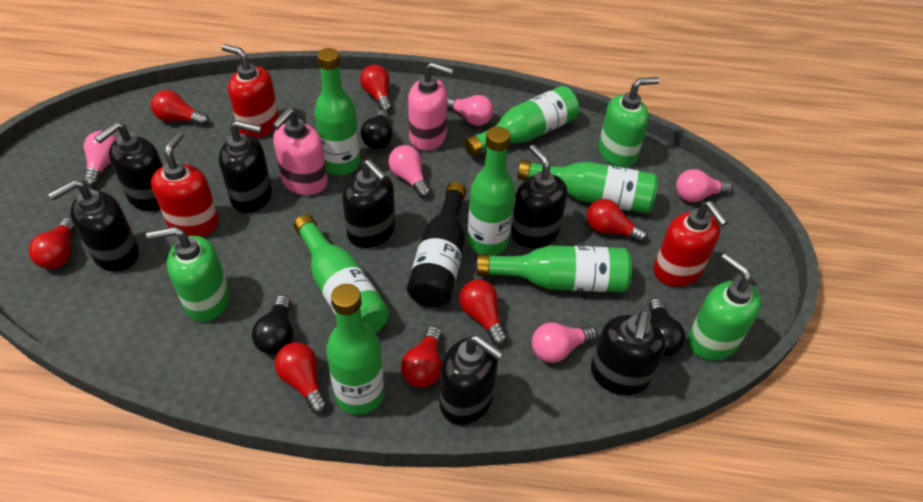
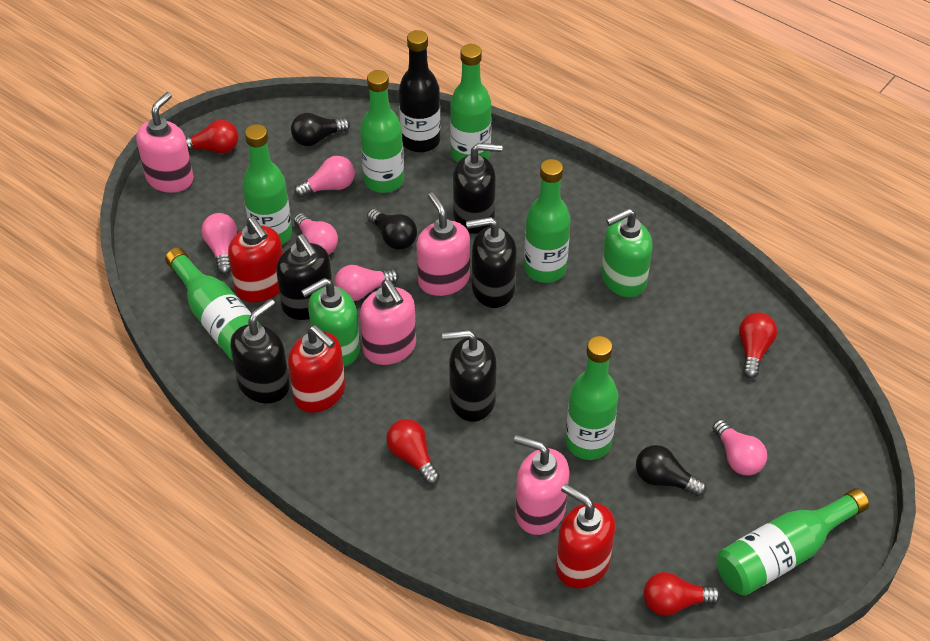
black soap dispenser: 7 -> 5
green soap dispenser: 3 -> 2
pink soap dispenser: 2 -> 4
red light bulb: 7 -> 4

